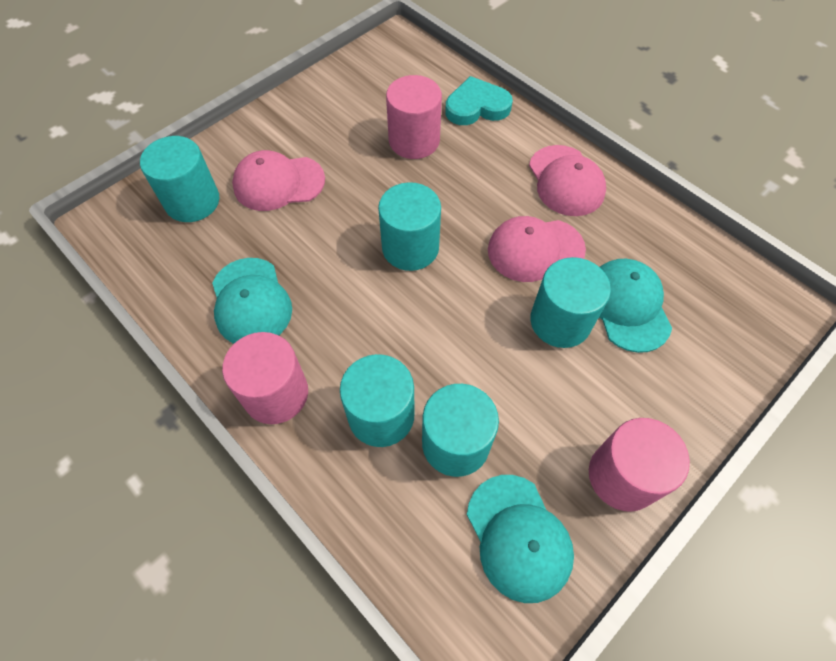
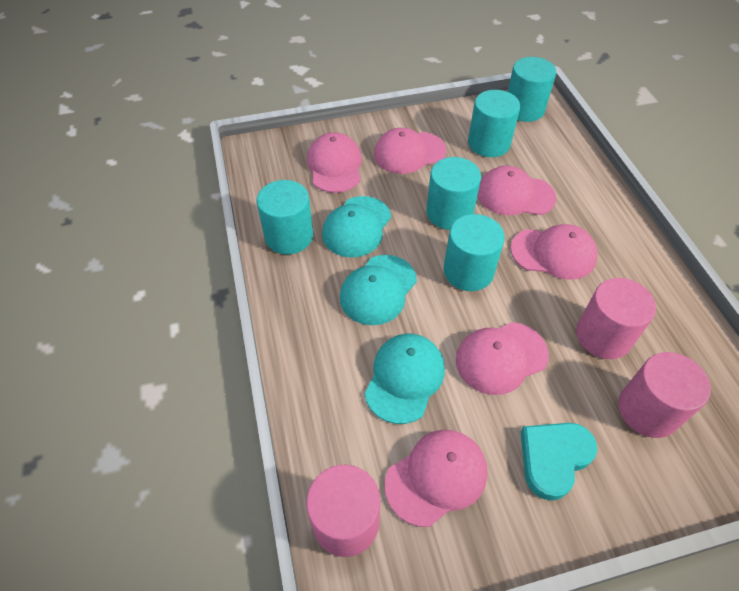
pink cap: 3 -> 6

